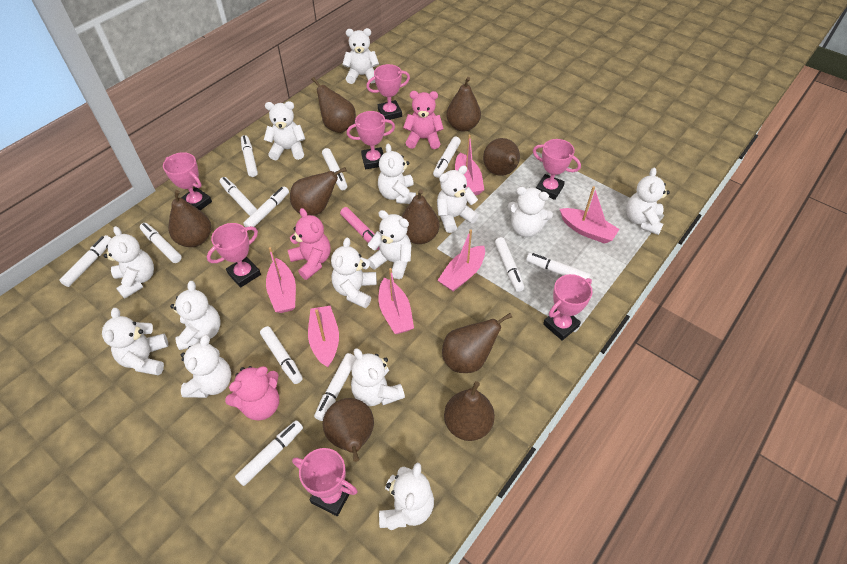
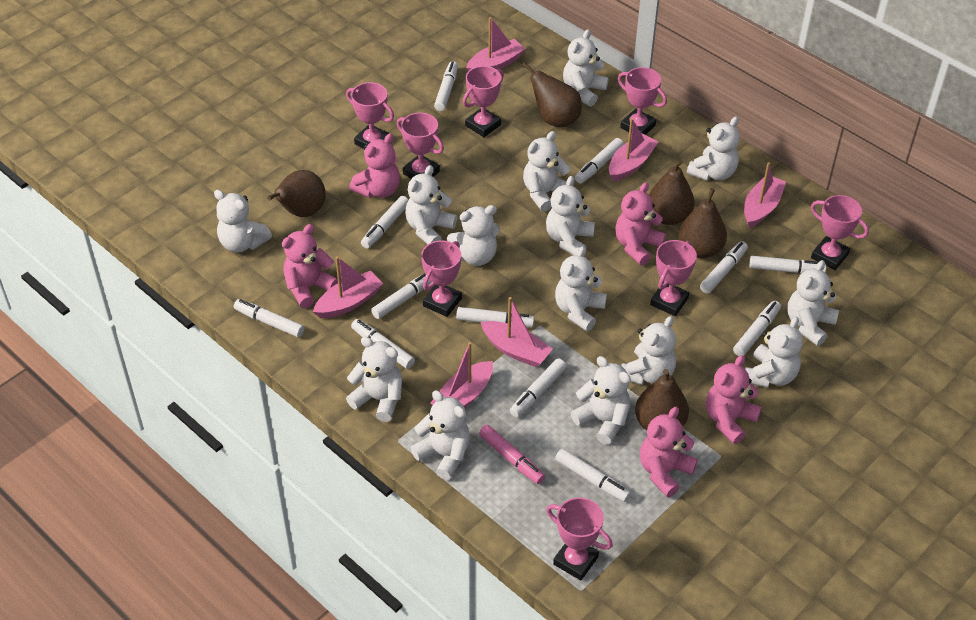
brown pear: 9 -> 5
pink teddy bear: 3 -> 5
pink trophy: 7 -> 8

